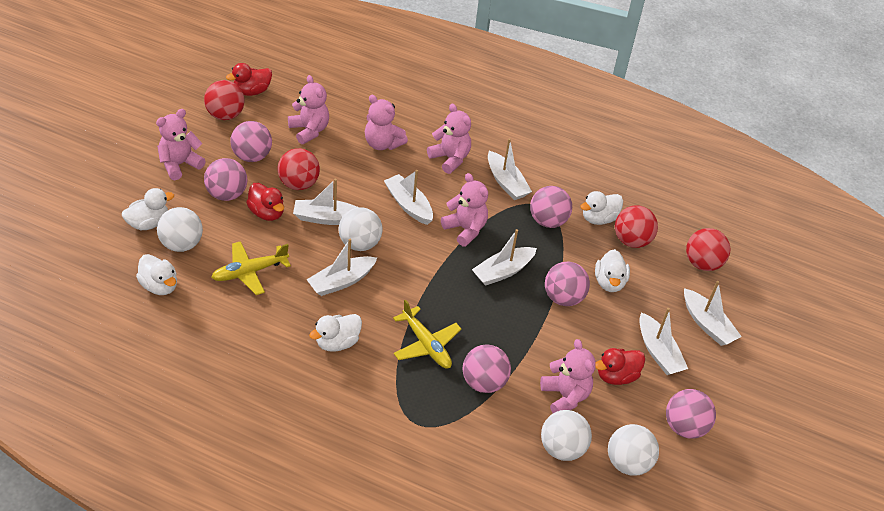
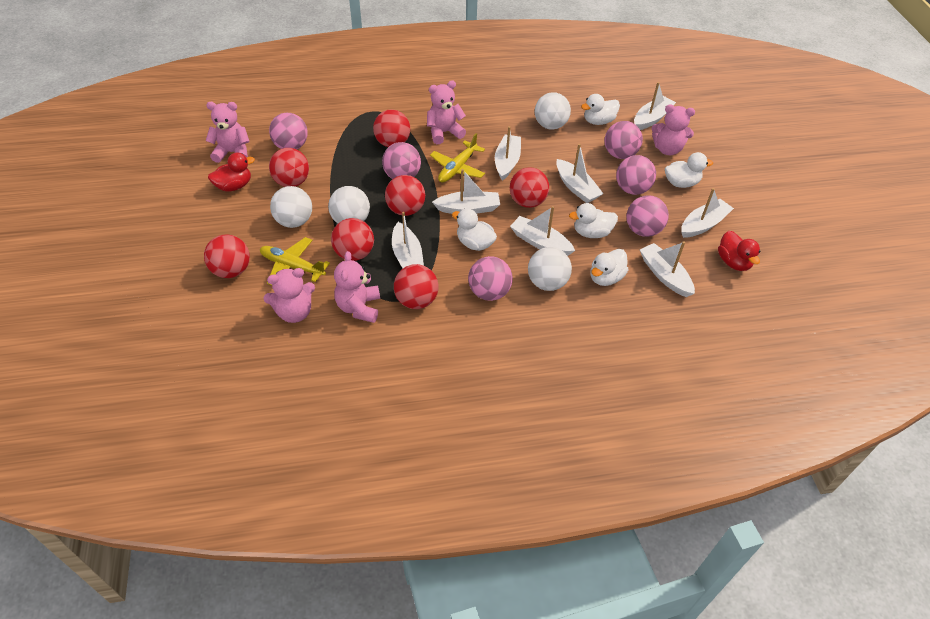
pink teddy bear: 6 -> 5
red ball: 4 -> 7
red duck: 3 -> 2
white boat: 7 -> 8

